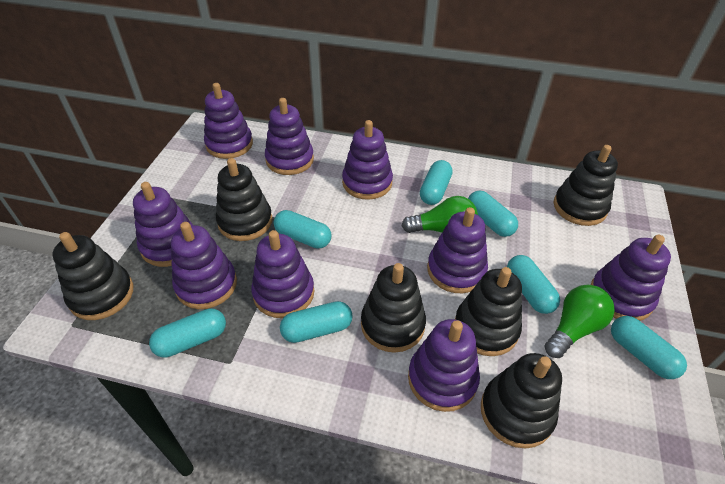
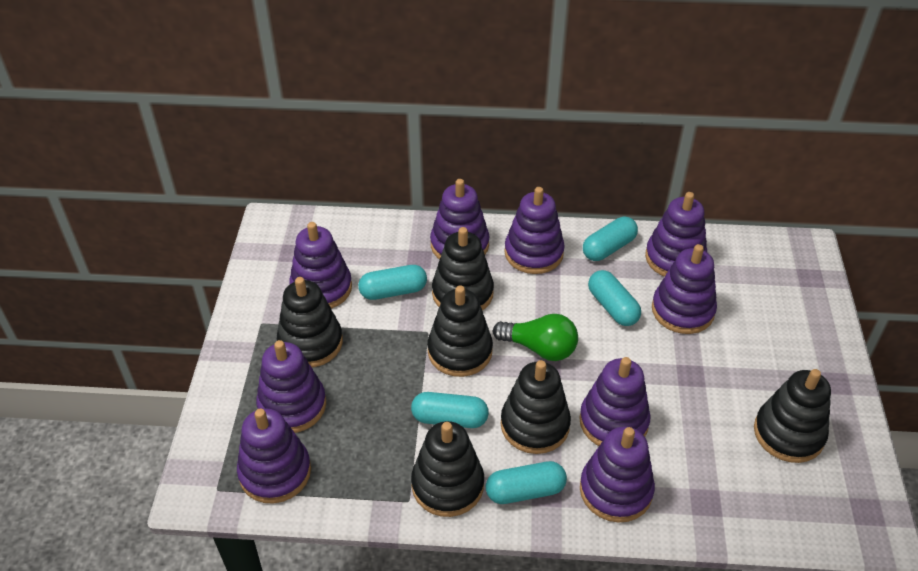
green light bulb: 2 -> 1
turquoise capsule: 7 -> 5

